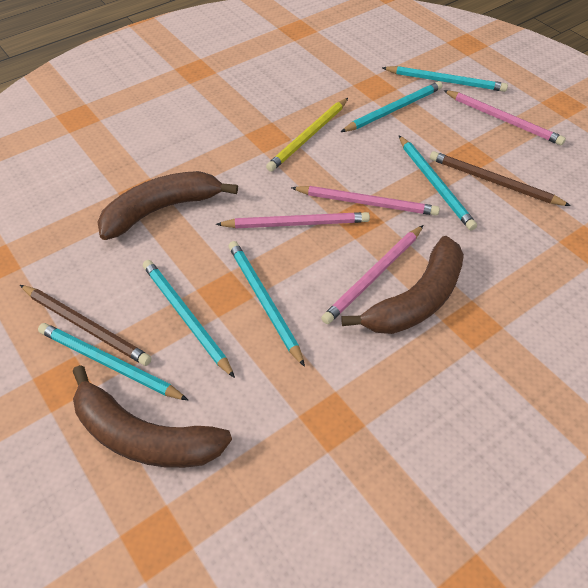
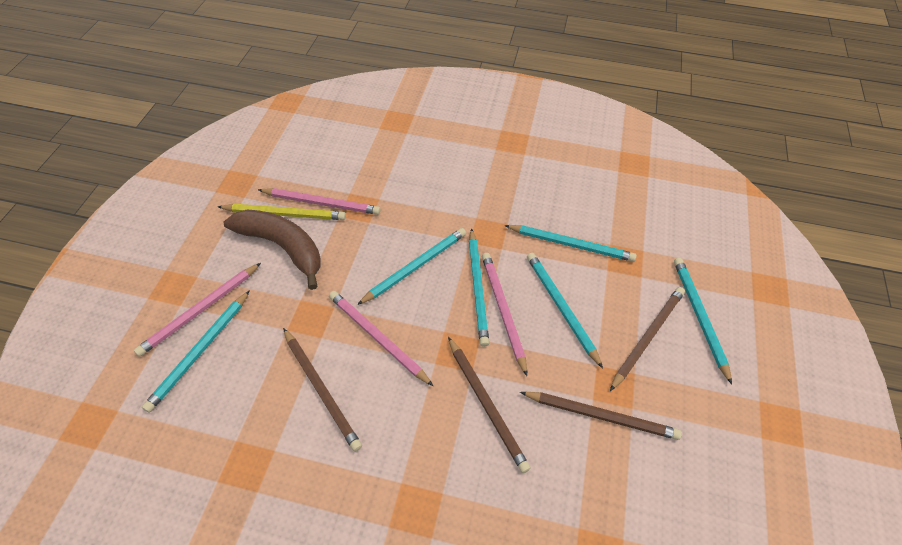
brown banana: 3 -> 1
brown pencil: 2 -> 4

